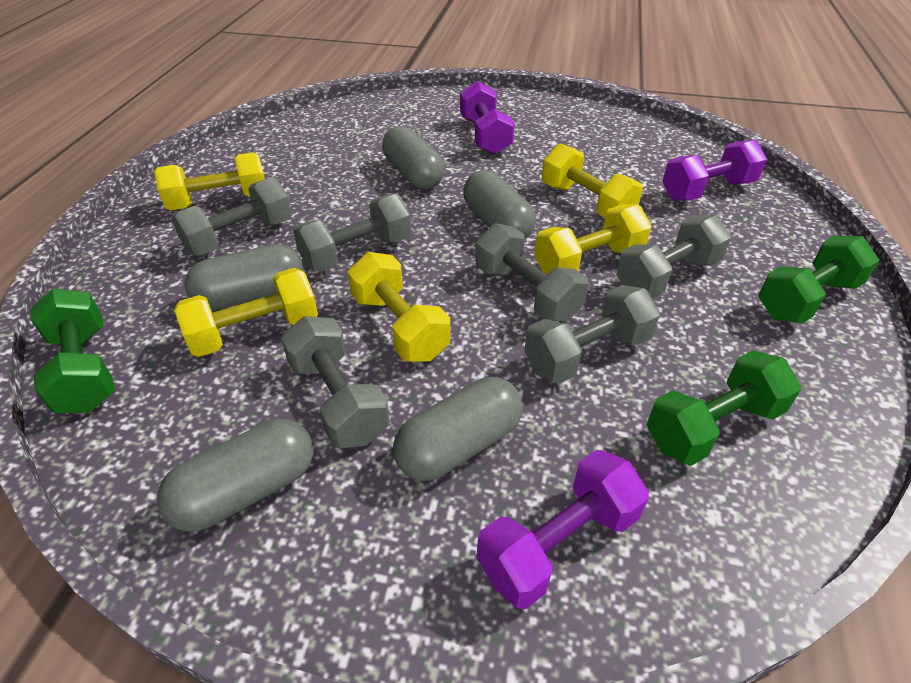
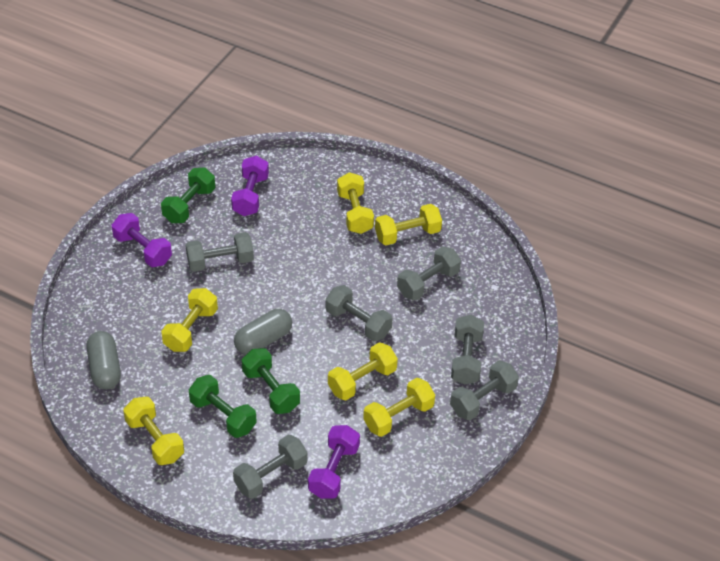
grey capsule: 5 -> 2
yellow dumbbell: 5 -> 6

